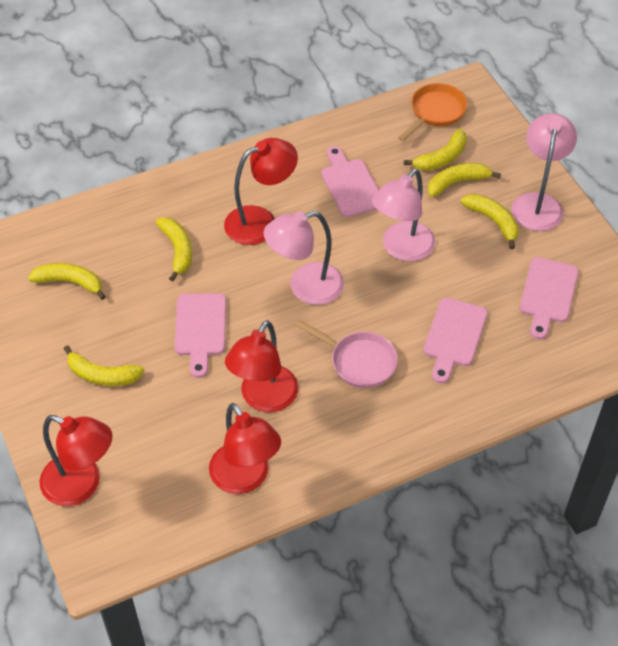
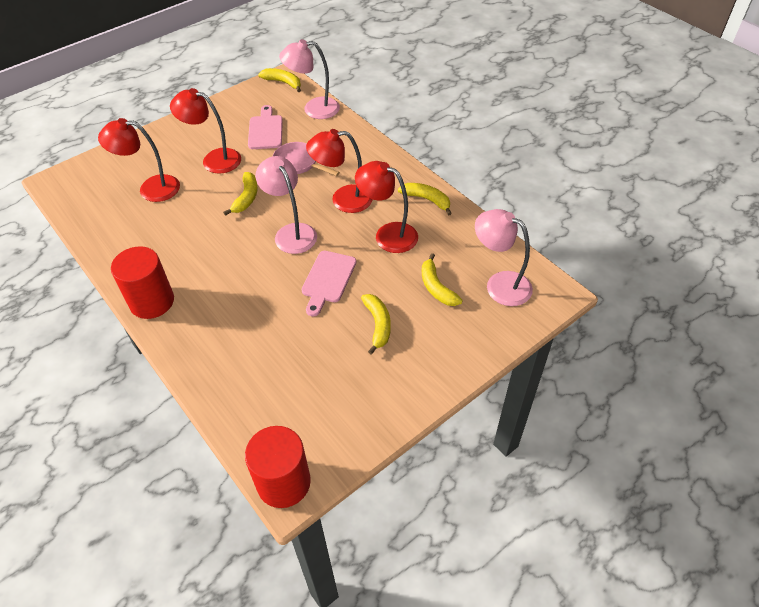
orange pan: 1 -> 0
pink cutting board: 4 -> 2
red cylinder: 0 -> 2
yellow banana: 6 -> 5

